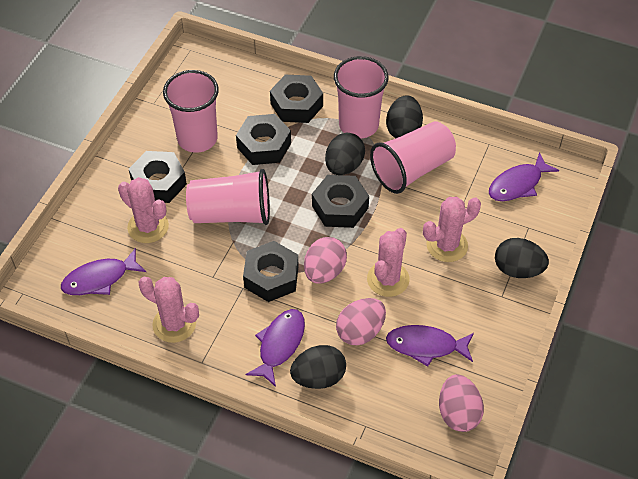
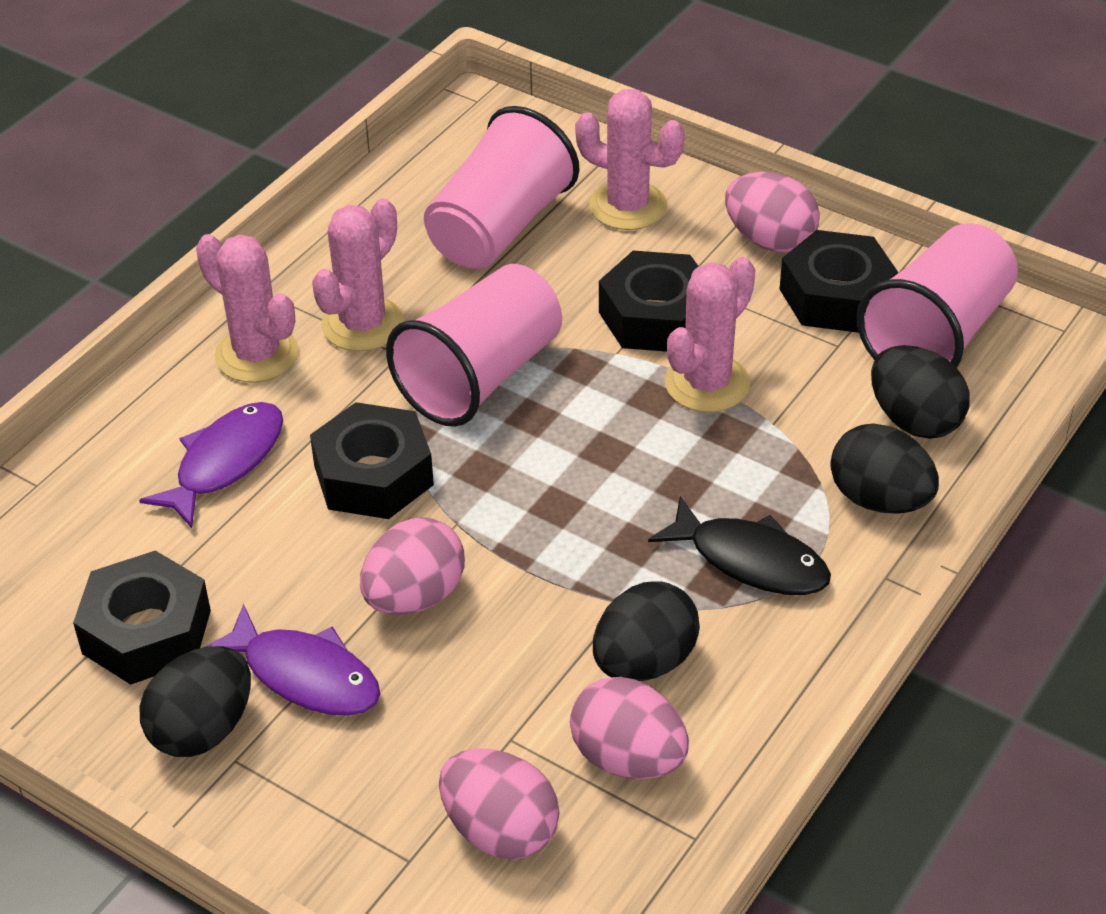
black fish: 0 -> 1
black nut: 5 -> 4
pink cup: 4 -> 3
pink egg: 3 -> 4
purple fish: 4 -> 2

